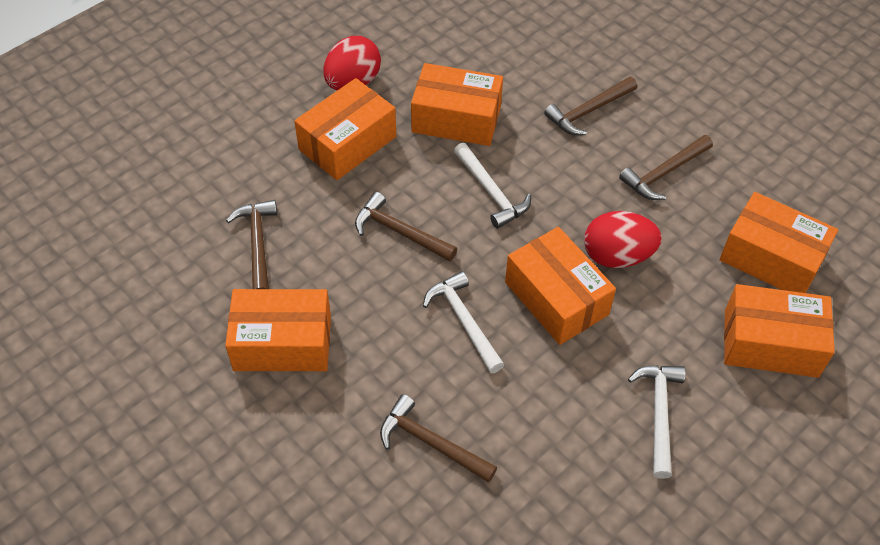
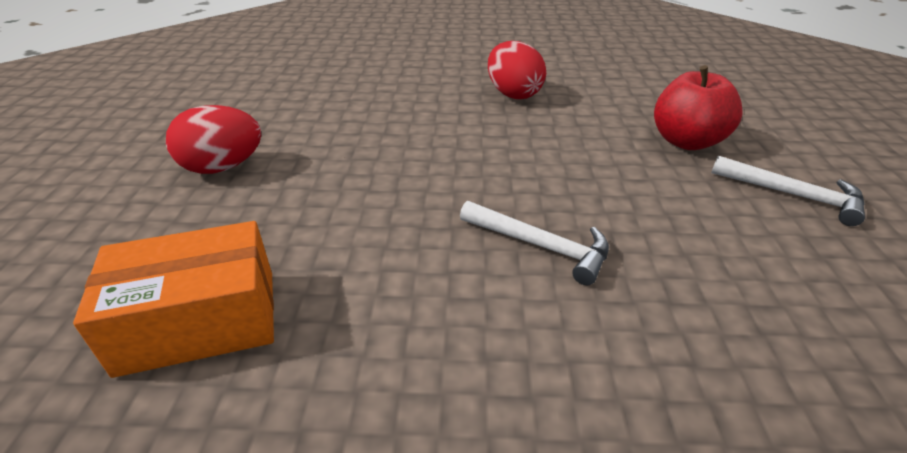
brown hammer: 5 -> 0
orange box: 6 -> 1
red apple: 0 -> 1
white hammer: 3 -> 2

